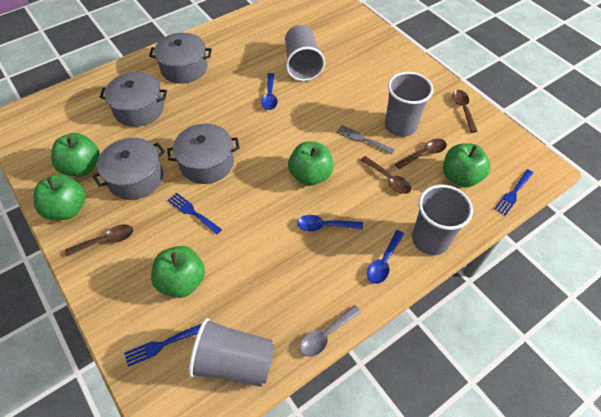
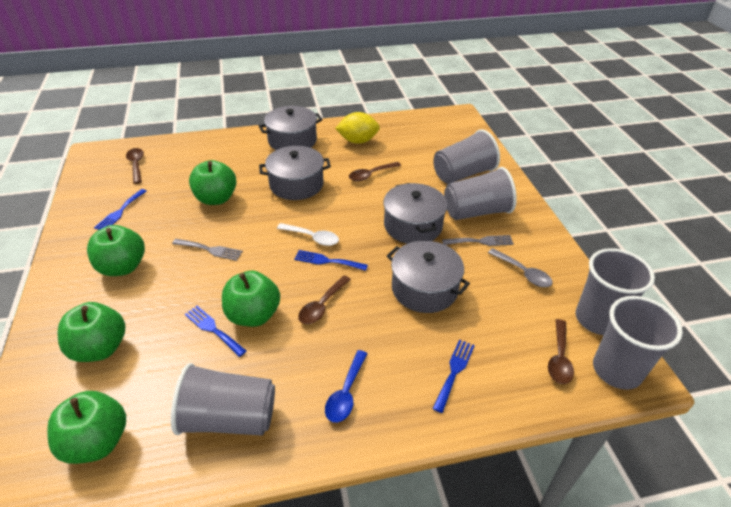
blue fork: 3 -> 4
blue spoon: 3 -> 1
grey cup: 4 -> 5
grey fork: 1 -> 2
white spoon: 0 -> 1
yellow lemon: 0 -> 1

